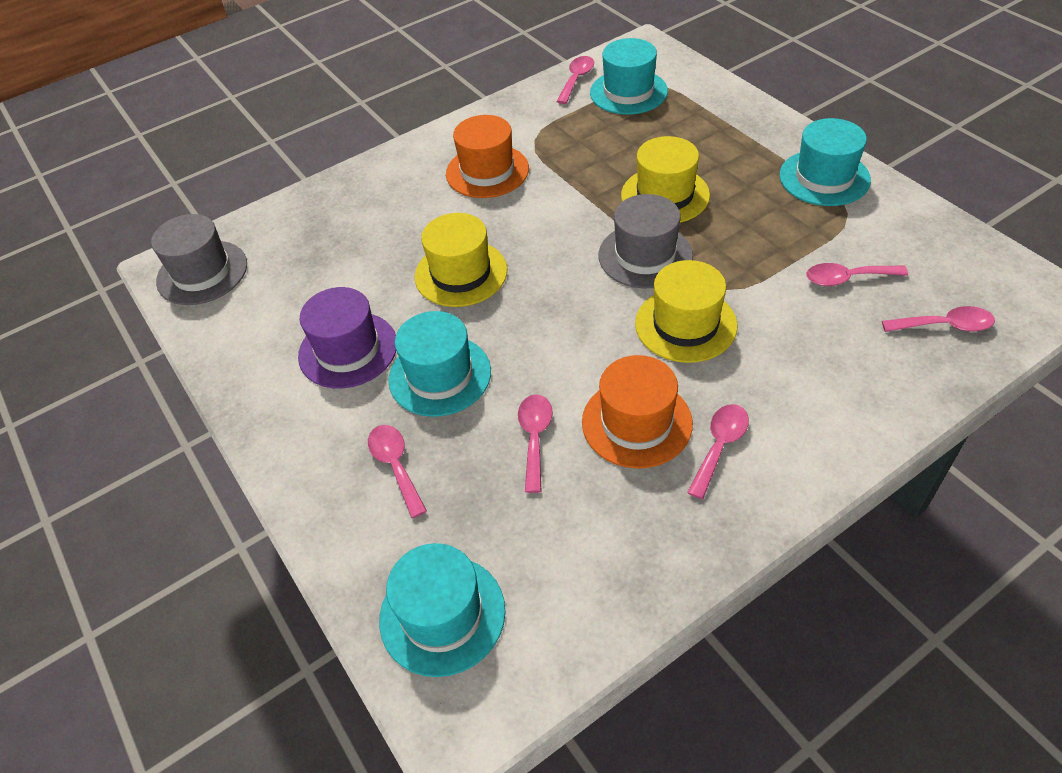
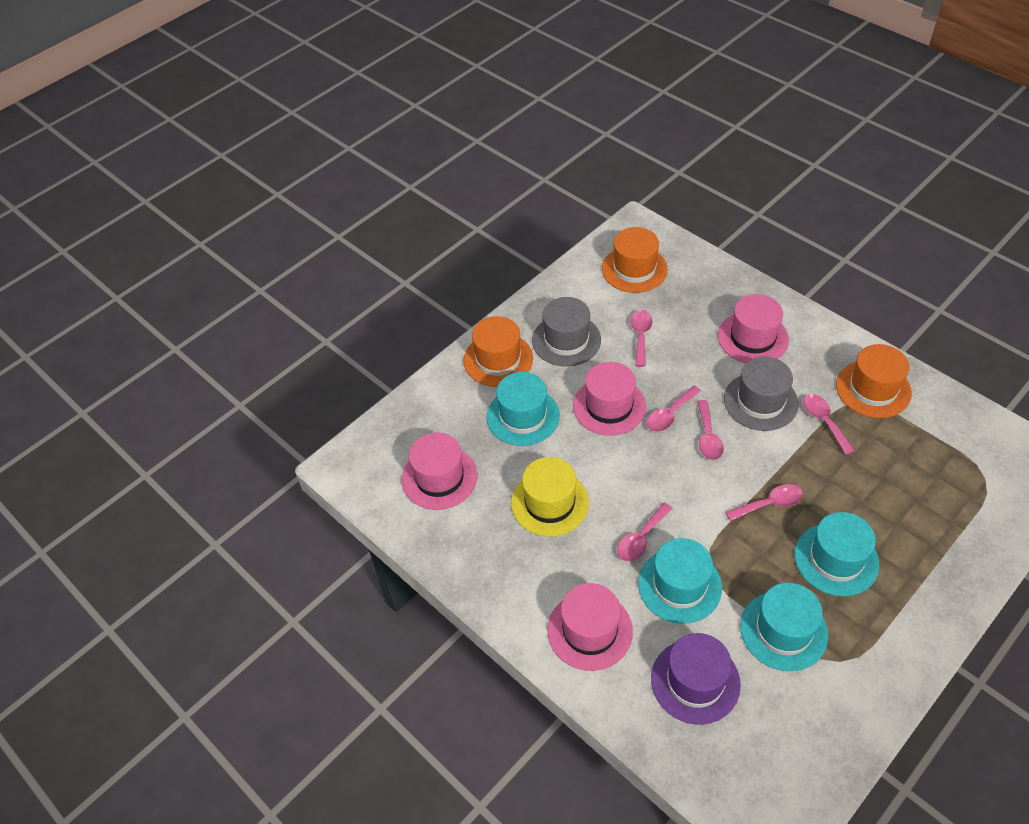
orange hat: 2 -> 3
pink hat: 0 -> 4
yellow hat: 3 -> 1

